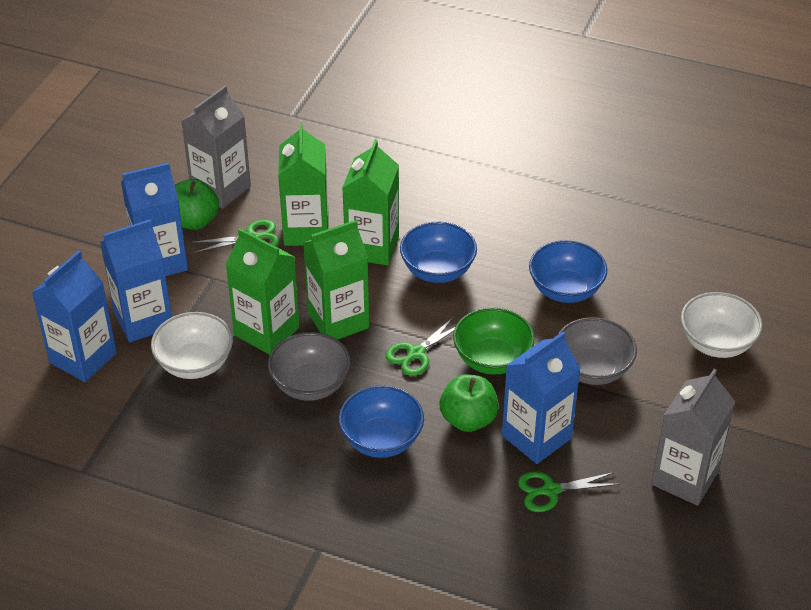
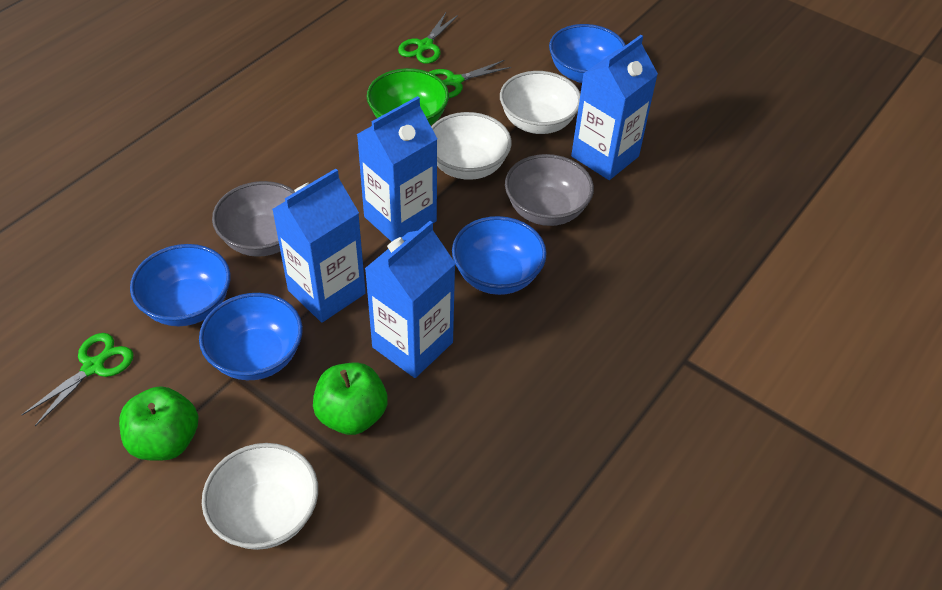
blue bowl: 3 -> 4
green carton: 4 -> 0
grey carton: 2 -> 0
white bowl: 2 -> 3

